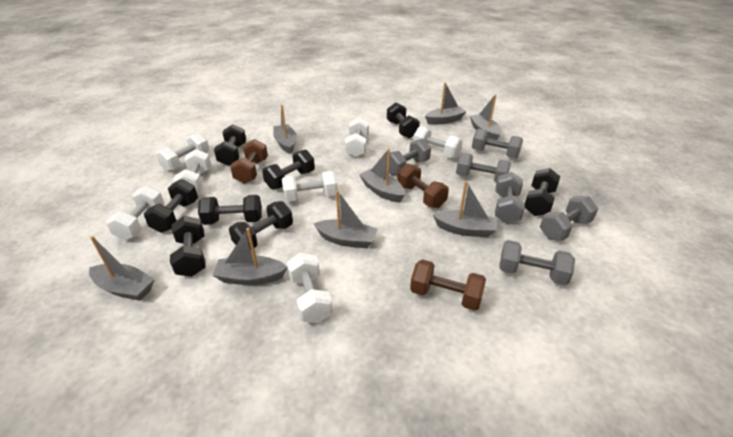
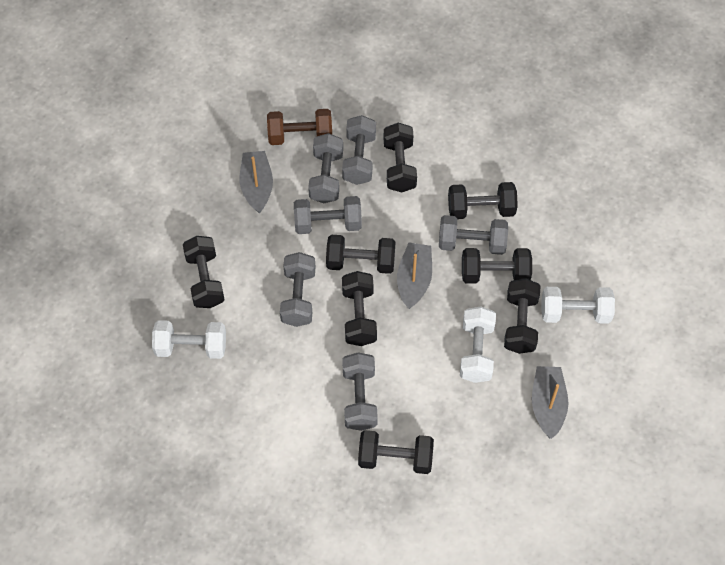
brown dumbbell: 3 -> 1
grey boat: 8 -> 3
white dumbbell: 7 -> 3

